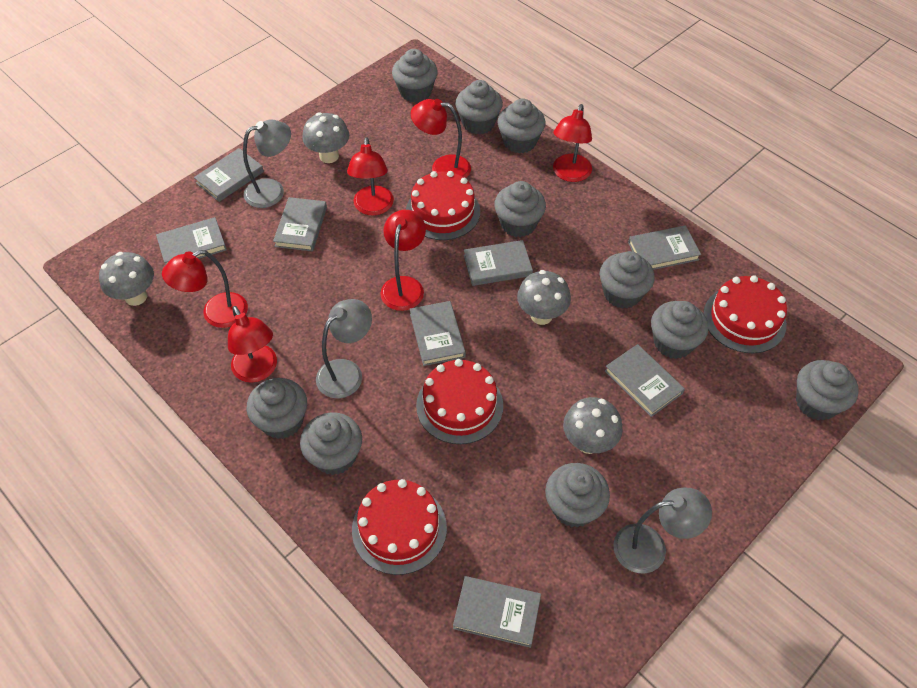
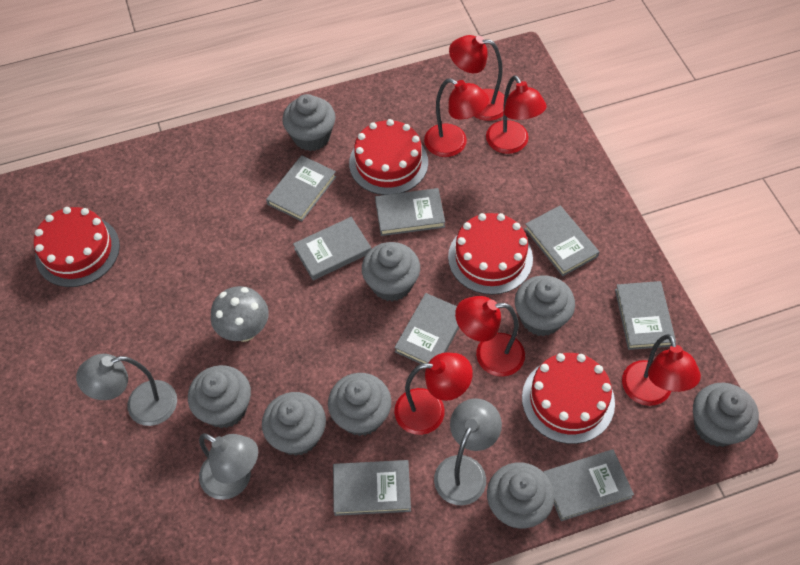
grey cupcake: 10 -> 8
grey mushroom: 4 -> 1

